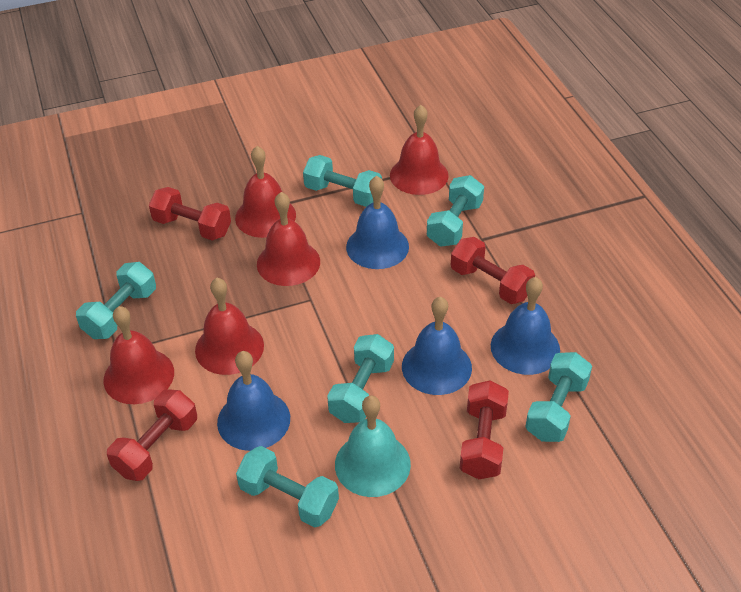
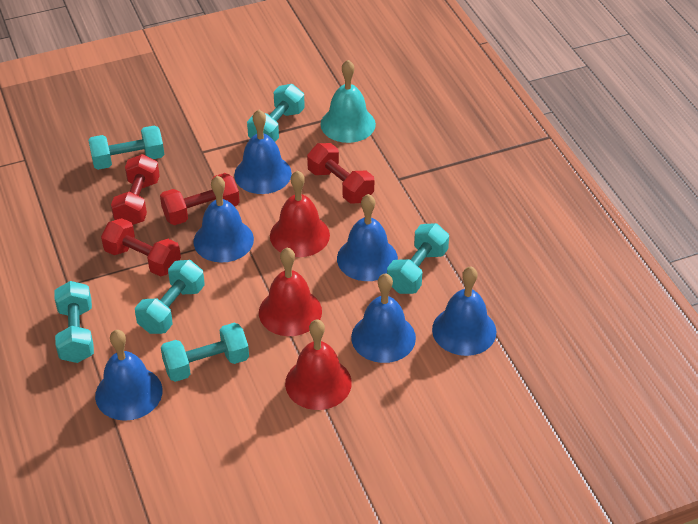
blue bell: 4 -> 6
red bell: 5 -> 3

